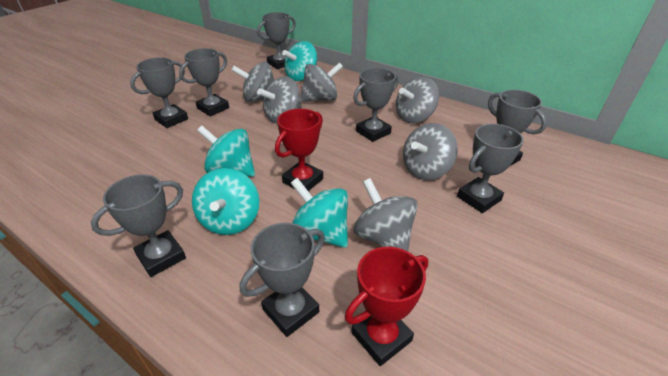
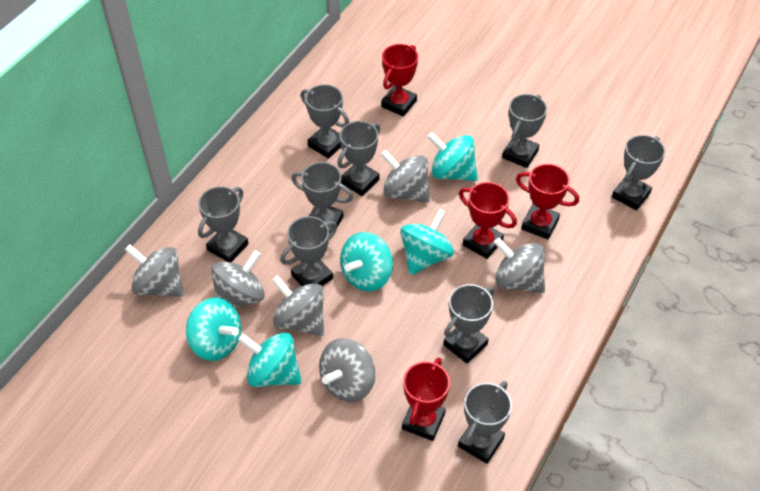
grey trophy: 8 -> 9
red trophy: 2 -> 4
turquoise spinning top: 4 -> 5

